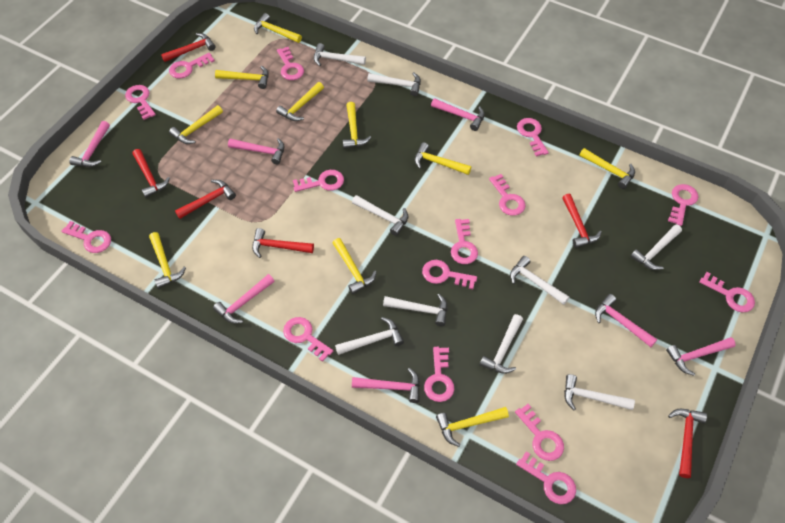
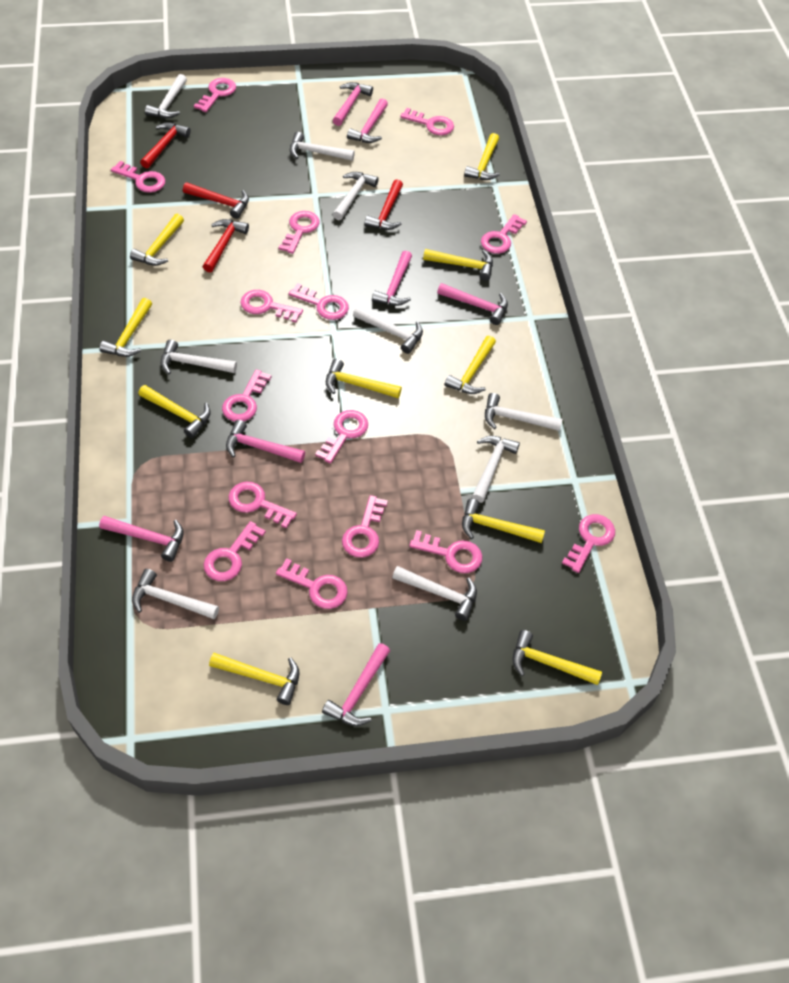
red hammer: 6 -> 4

